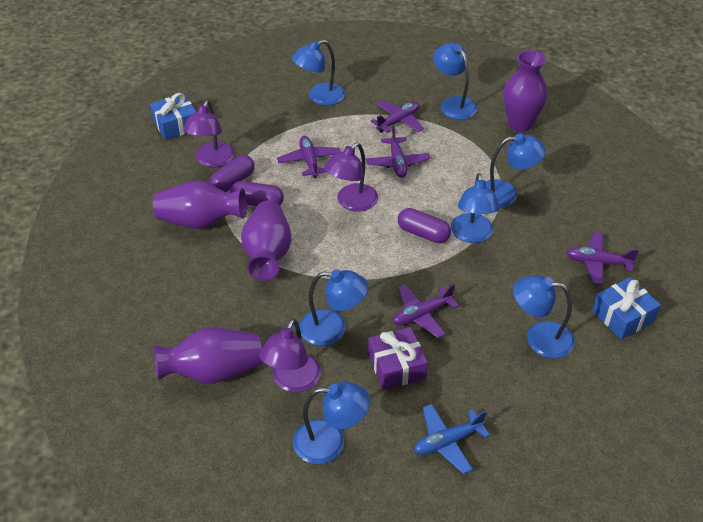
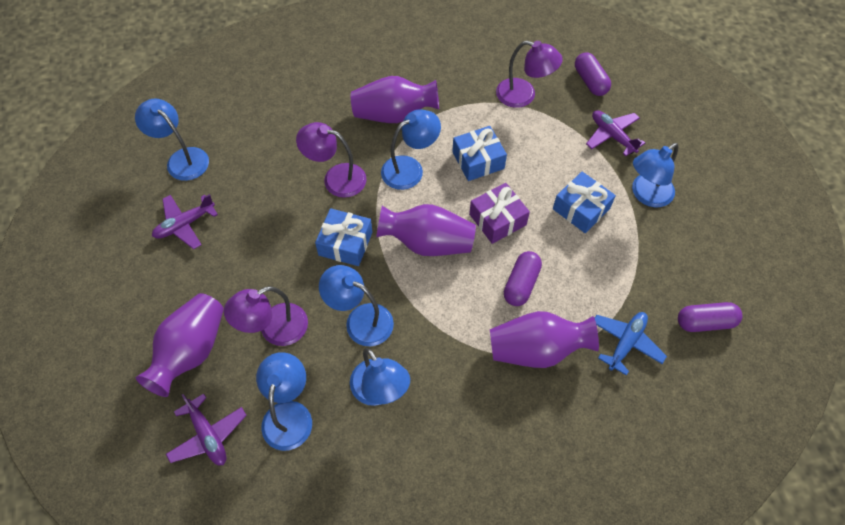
blue gift: 2 -> 3
blue lamp: 7 -> 6
purple plane: 5 -> 3

